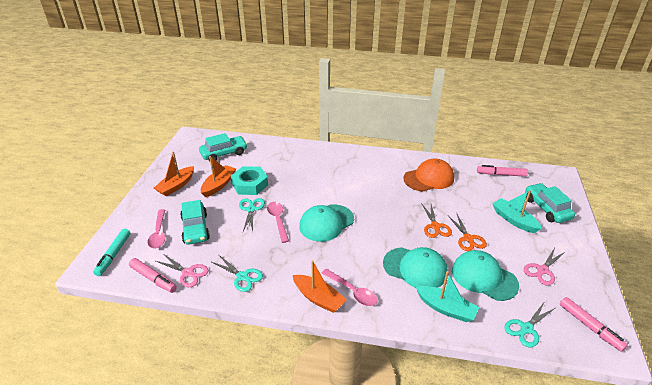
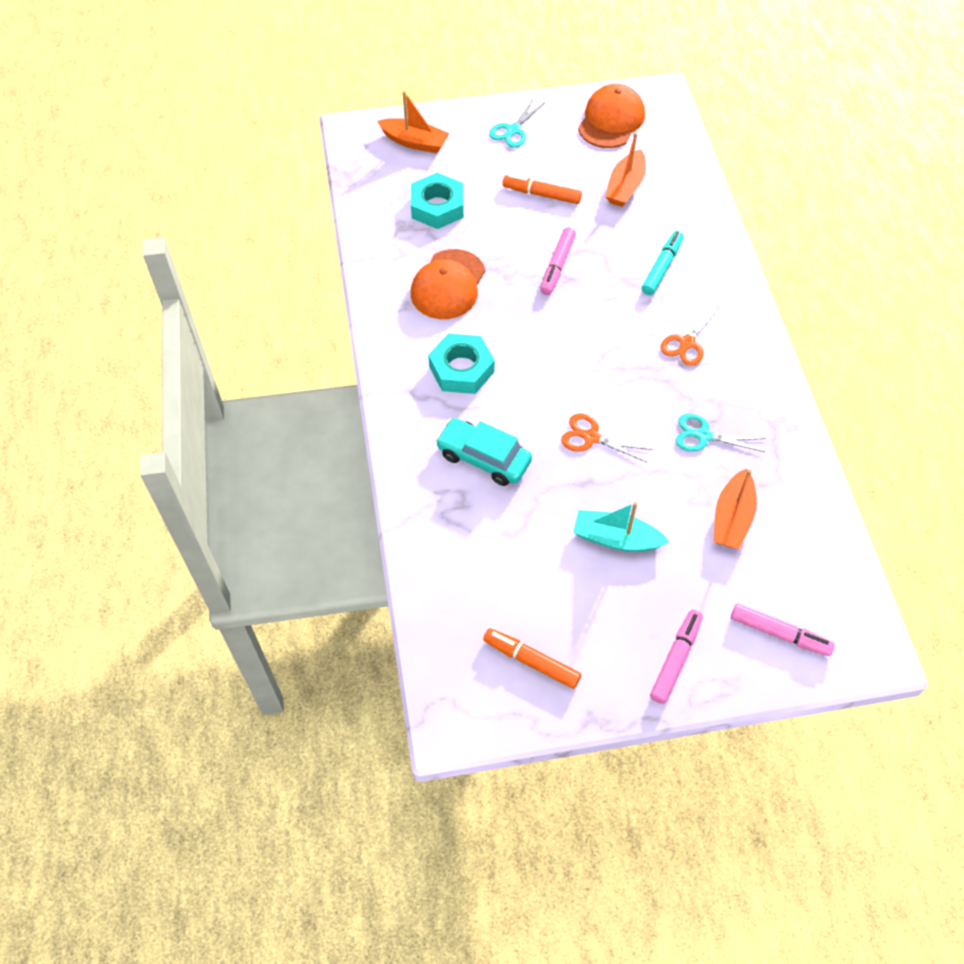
orange cap: 1 -> 2
orange marker: 0 -> 2
pink scissors: 2 -> 0
pink spoon: 3 -> 0
turquoise boat: 2 -> 1
turquoise cap: 3 -> 0
turquoise car: 3 -> 1
turquoise nut: 1 -> 2
turquoise scissors: 3 -> 2

